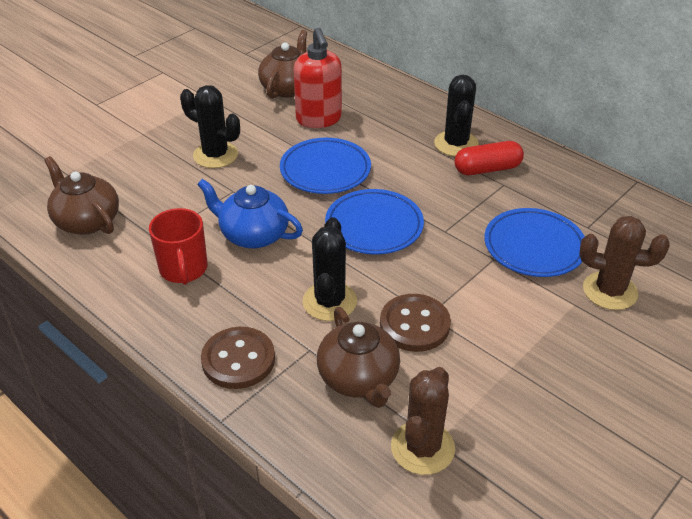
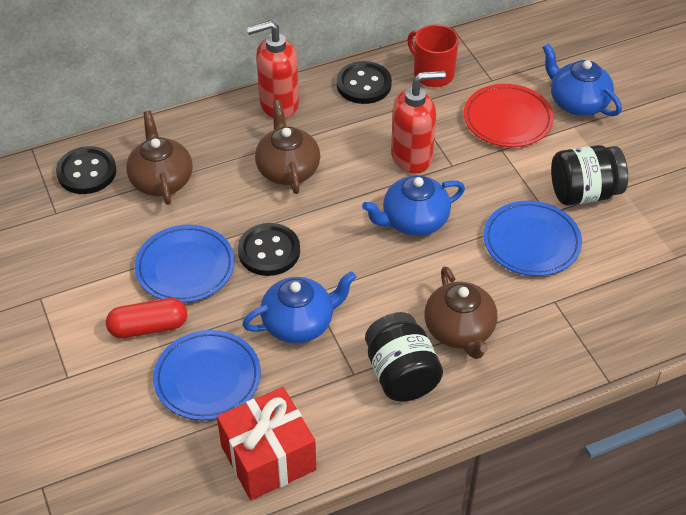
black button: 0 -> 3
black cactus: 3 -> 0
black jar: 0 -> 2
blue teapot: 1 -> 3
brown button: 2 -> 0
brown cactus: 2 -> 0
red gift: 0 -> 1
red plate: 0 -> 1
red soap dispenser: 1 -> 2

